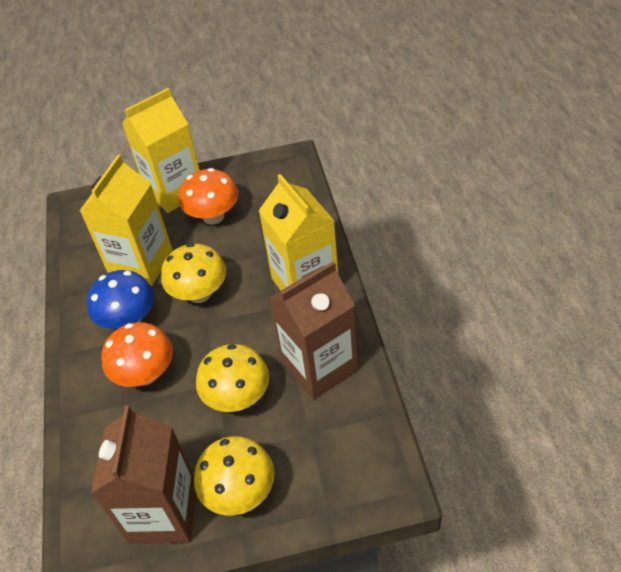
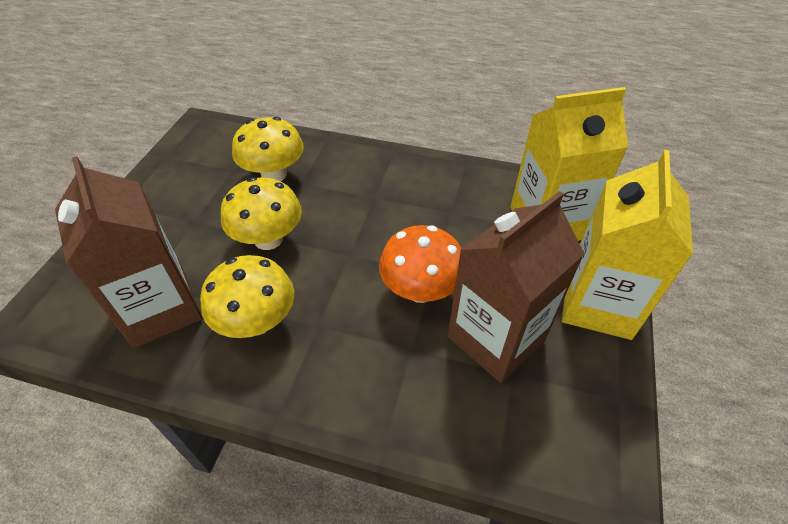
blue mushroom: 1 -> 0
orange mushroom: 2 -> 1
yellow carton: 3 -> 2

